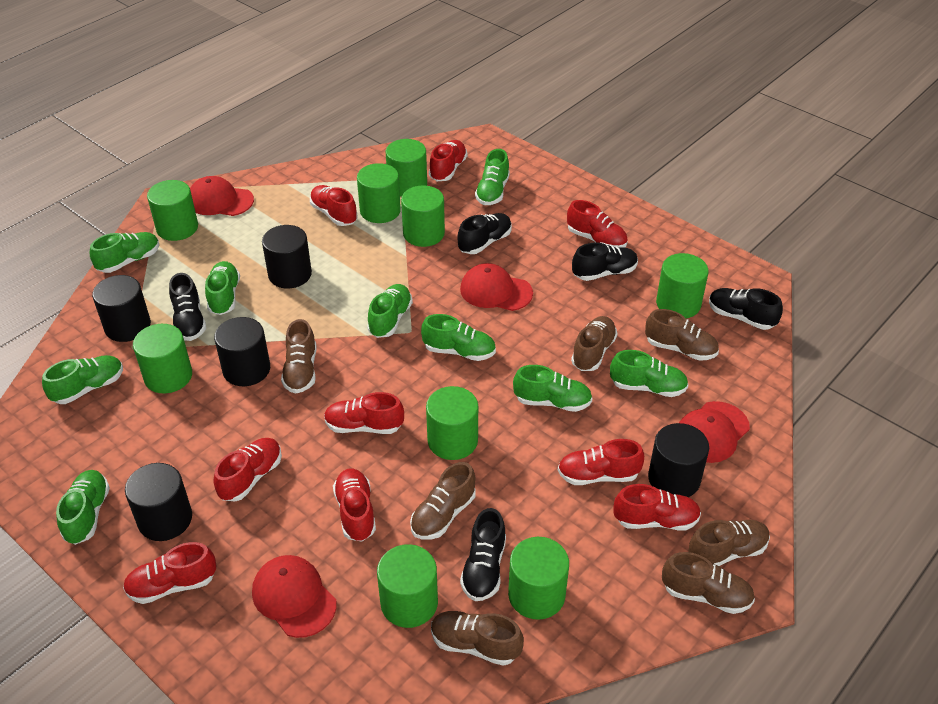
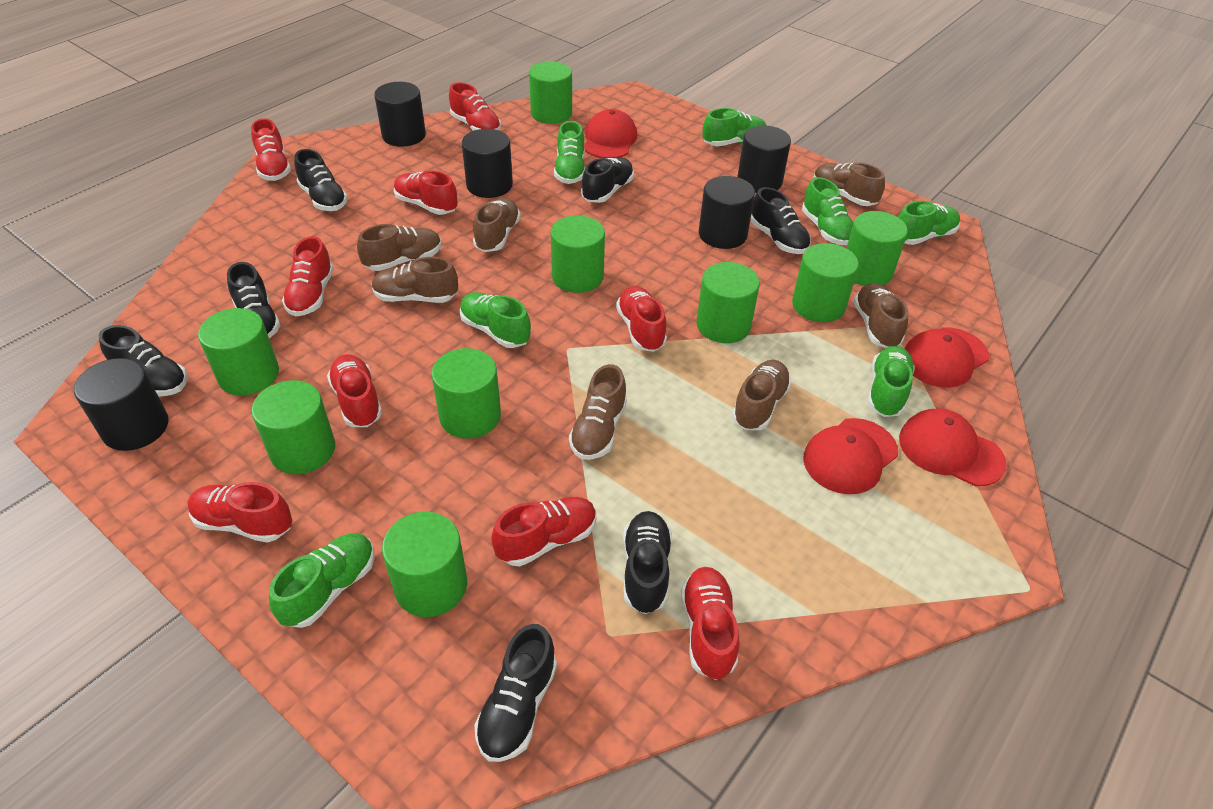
black shoe: 5 -> 7
green shoe: 9 -> 7

